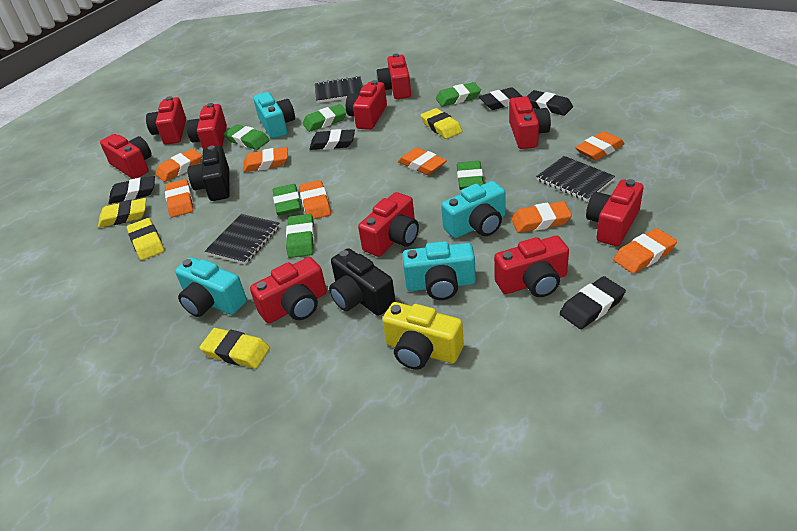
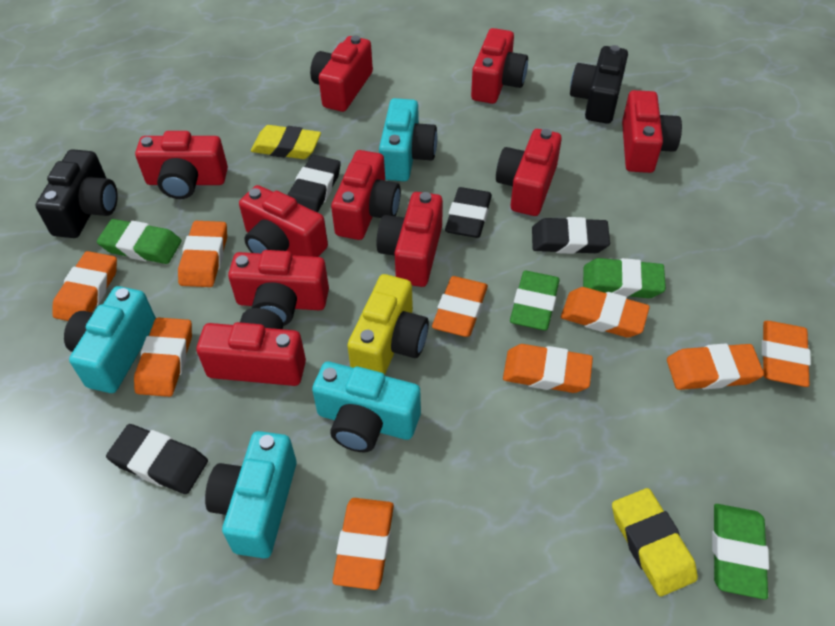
black eraser: 5 -> 4
black notebook: 3 -> 0
green eraser: 6 -> 4
orange eraser: 8 -> 9
yellow eraser: 4 -> 2

